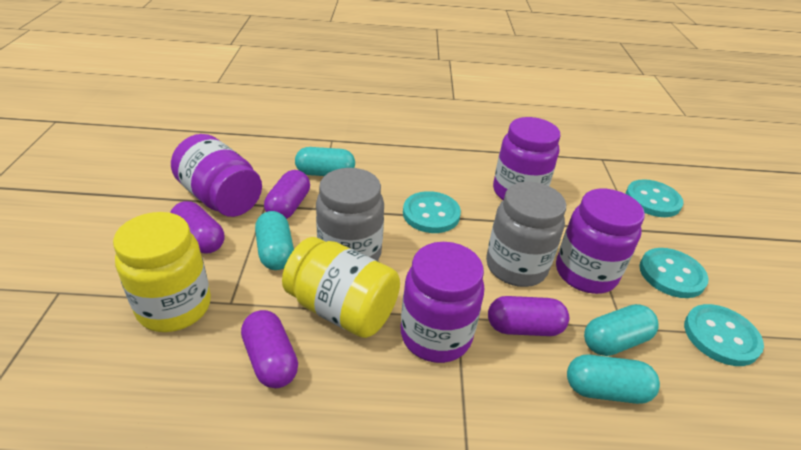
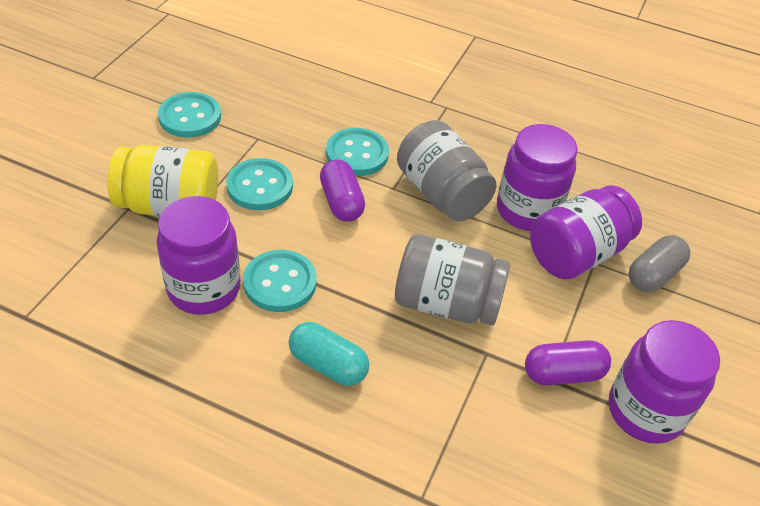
grey capsule: 0 -> 1
purple capsule: 4 -> 2
turquoise capsule: 4 -> 1
yellow jar: 2 -> 1

